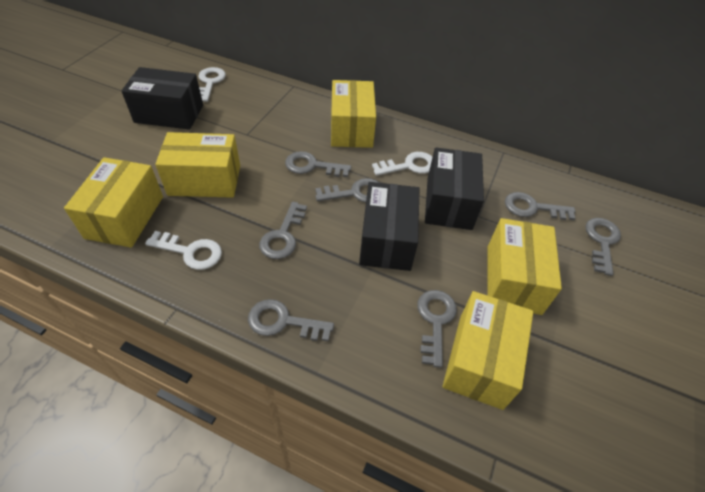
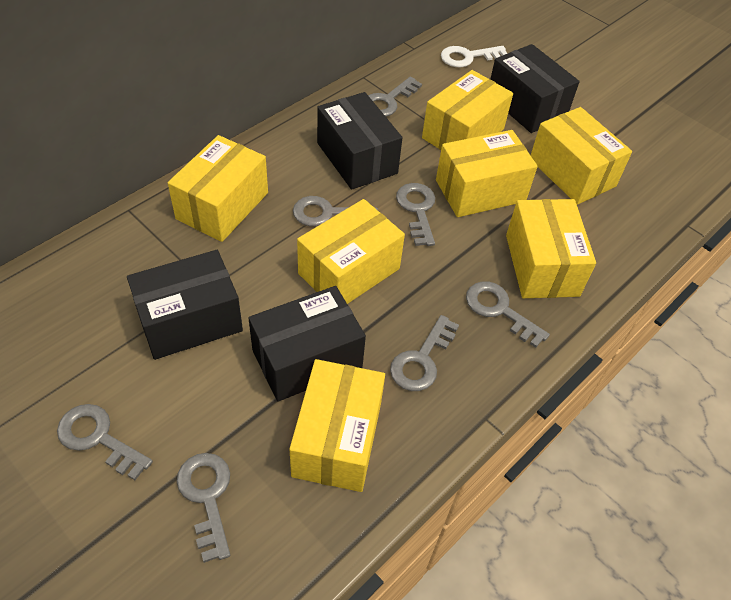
black box: 3 -> 4
white key: 3 -> 1
yellow box: 5 -> 7

